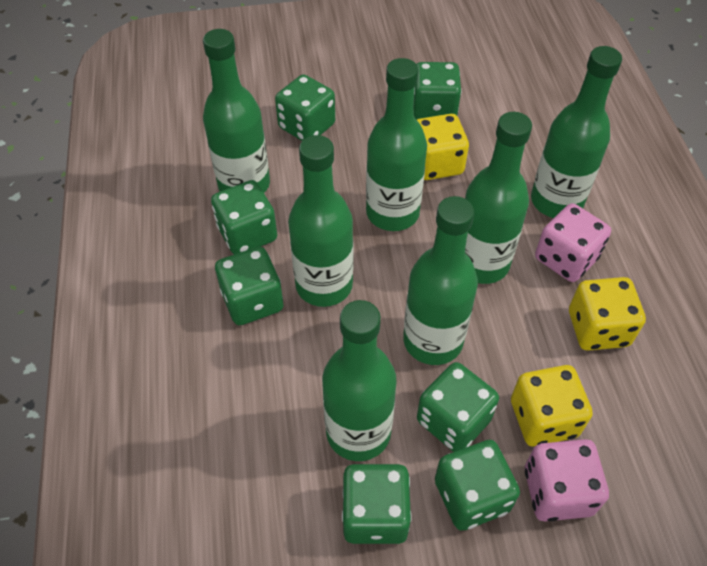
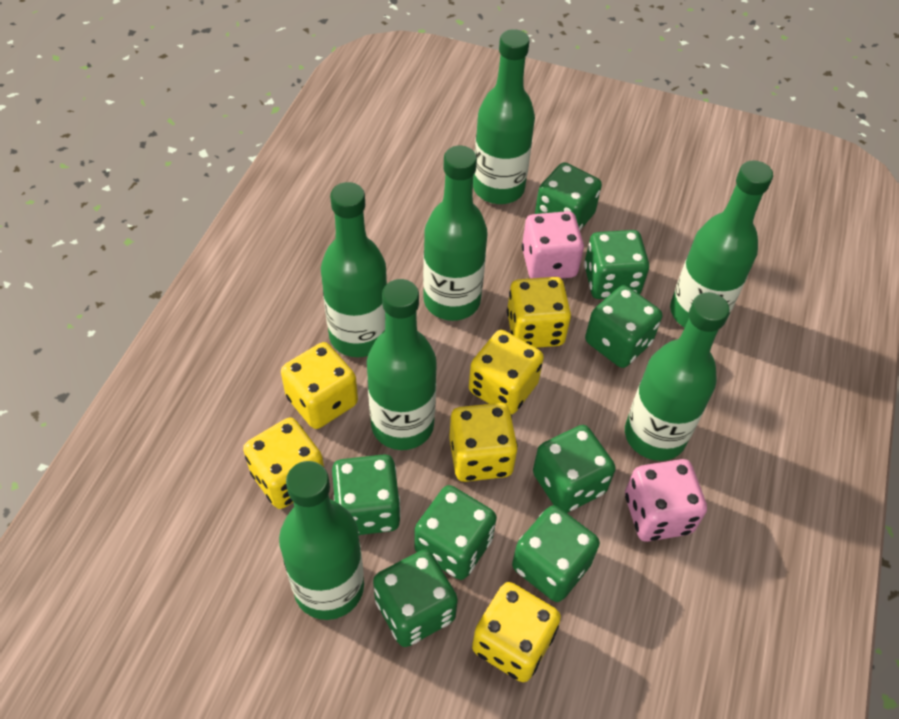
green dice: 7 -> 8
yellow dice: 3 -> 6

